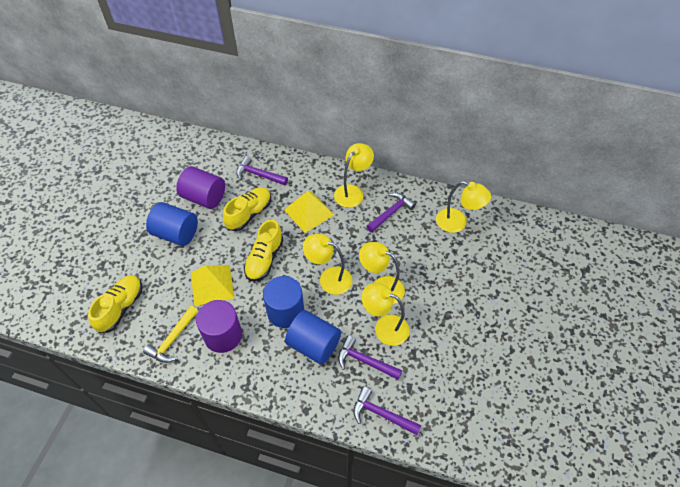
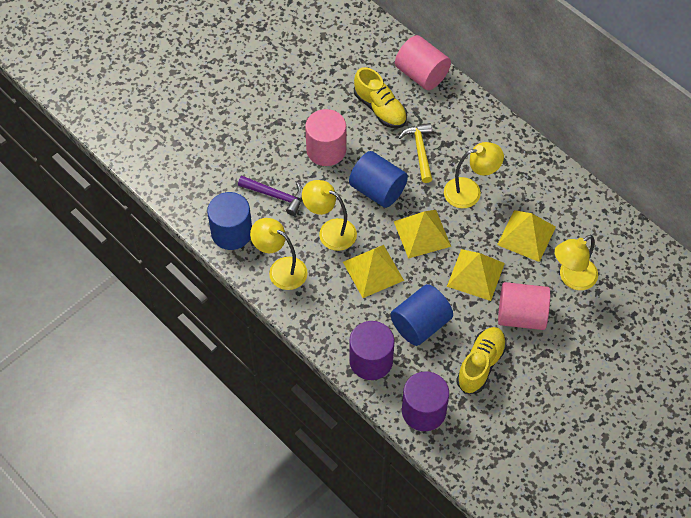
pink cylinder: 0 -> 3
purple hammer: 4 -> 1
yellow lamp: 5 -> 4
yellow pyramid: 2 -> 4
yellow shoe: 3 -> 2

